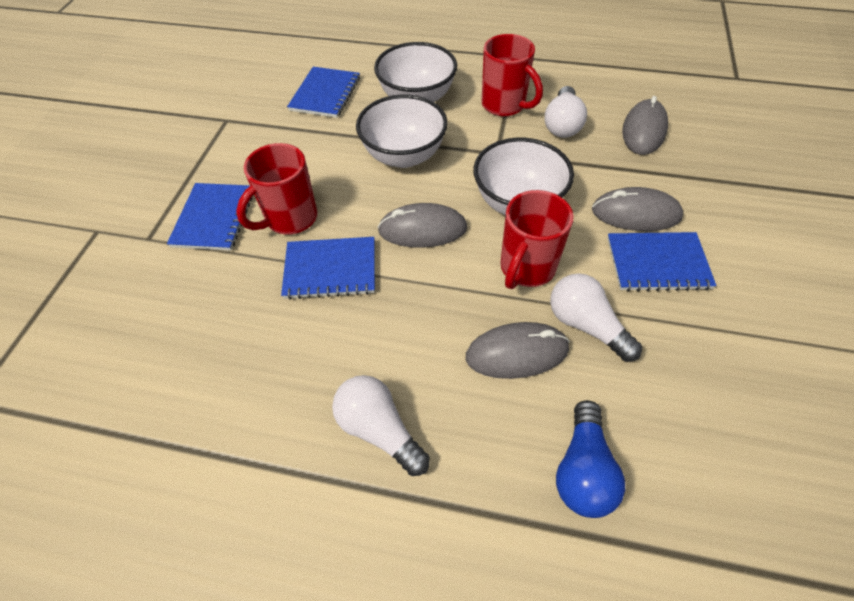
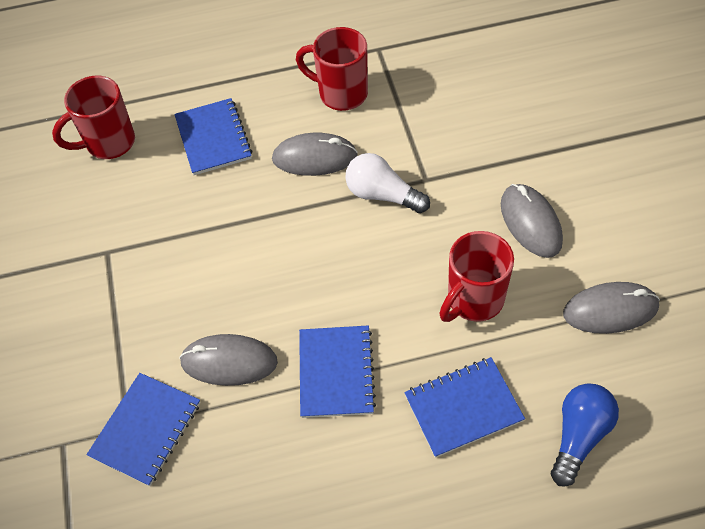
white bowl: 3 -> 0
white light bulb: 3 -> 1

